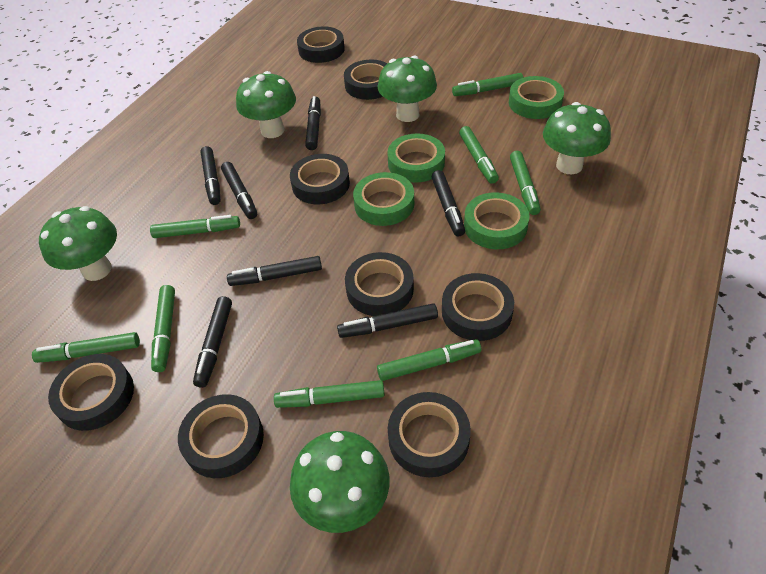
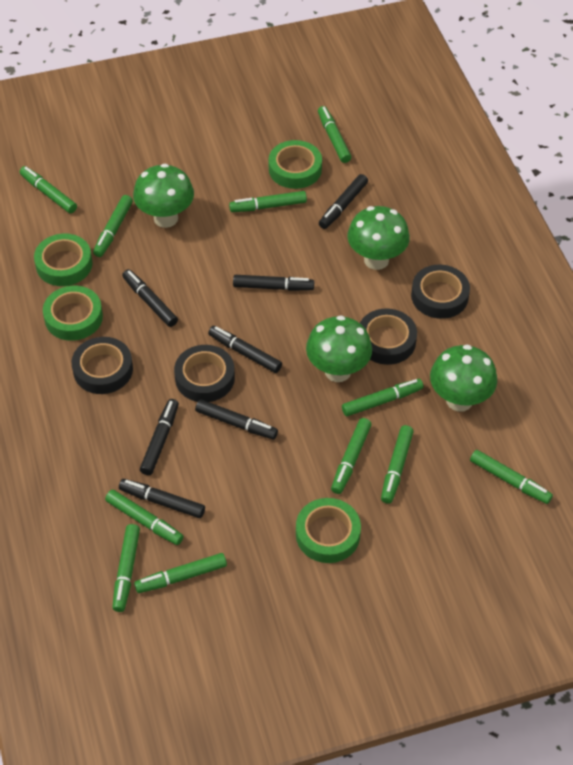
black tape: 8 -> 4
green marker: 8 -> 11
green mushroom: 5 -> 4

